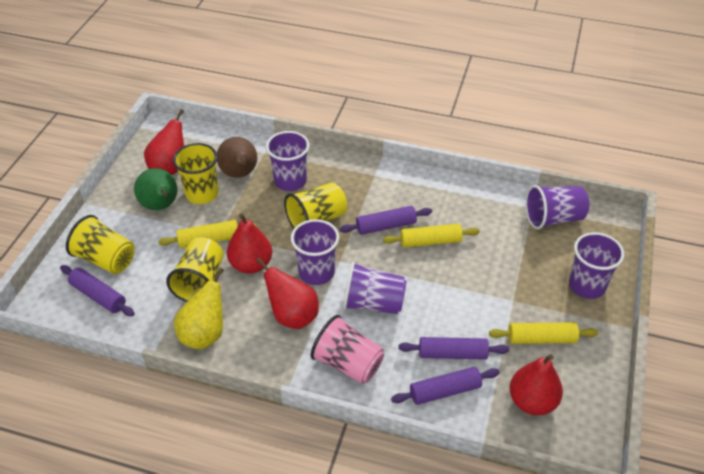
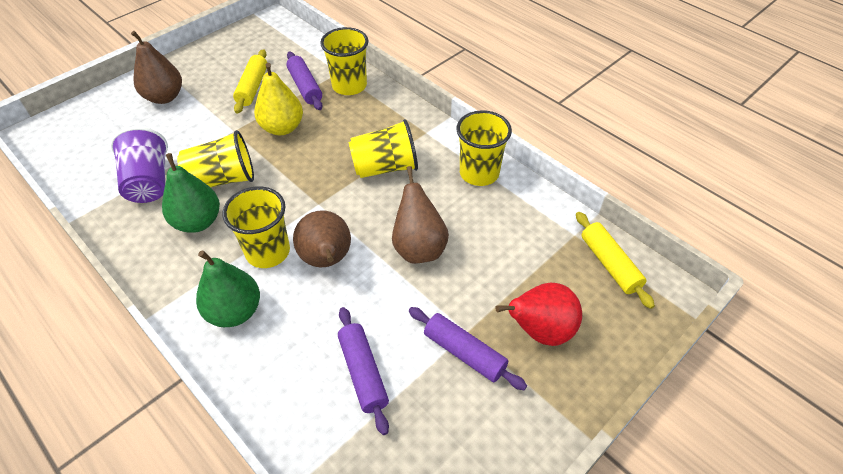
brown pear: 1 -> 3
green pear: 1 -> 2
pink cup: 1 -> 0
purple cup: 5 -> 1
purple rolling pin: 4 -> 3
red pear: 4 -> 1
yellow cup: 4 -> 5
yellow rolling pin: 3 -> 2

